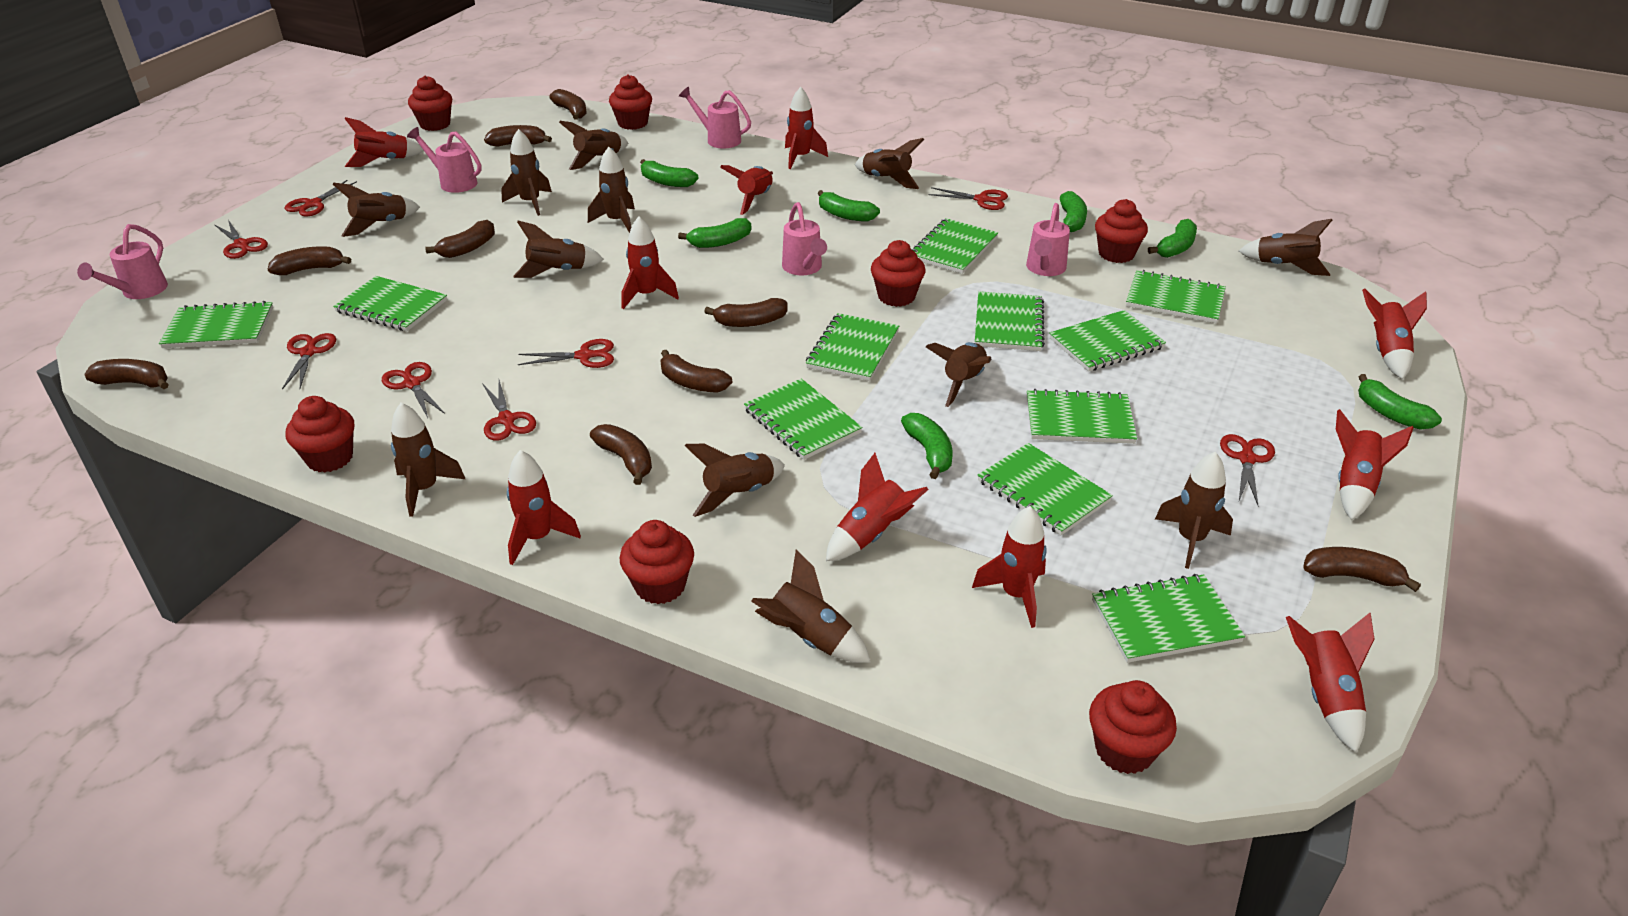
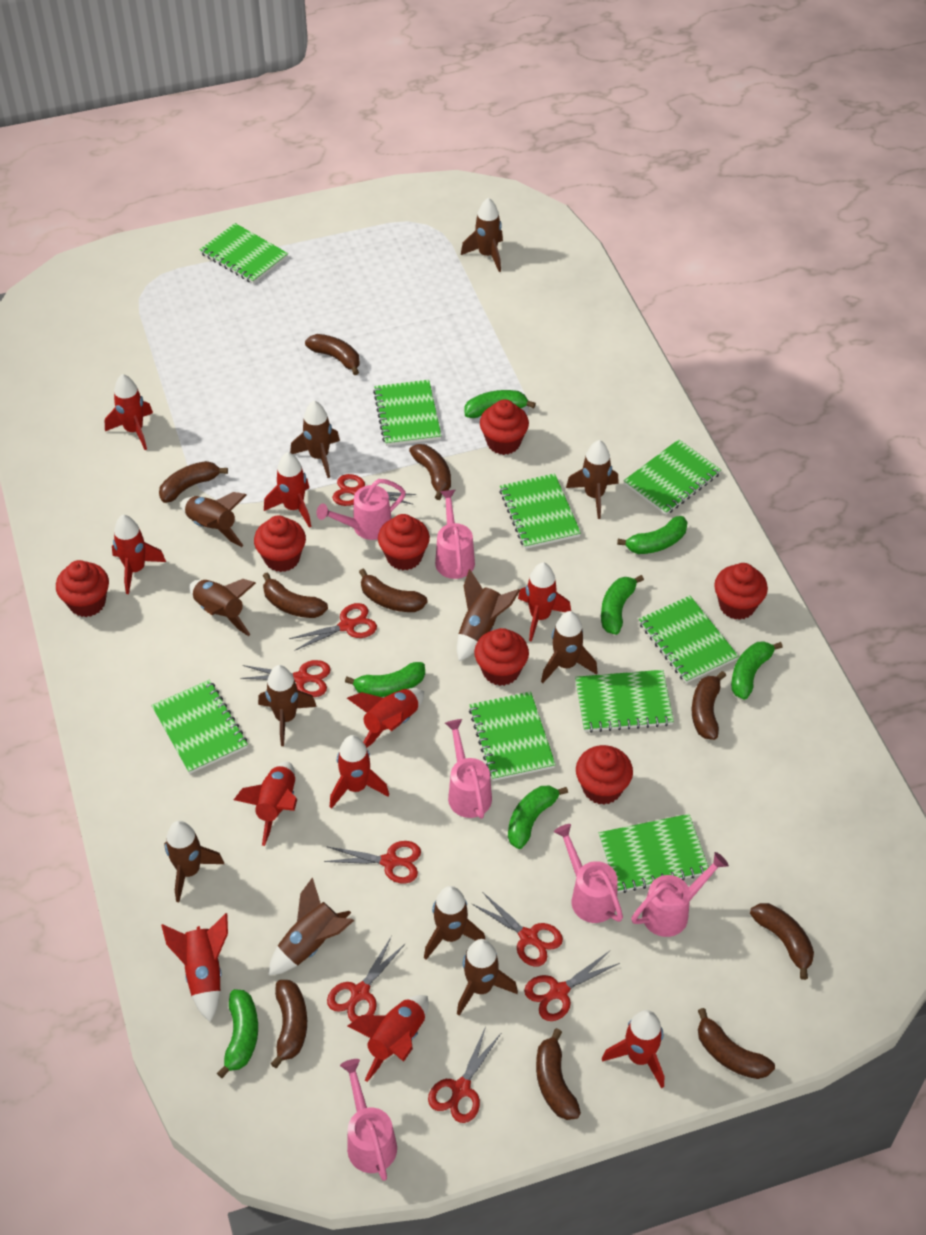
brown banana: 9 -> 10
green notebook: 11 -> 9
pink watering can: 5 -> 6

